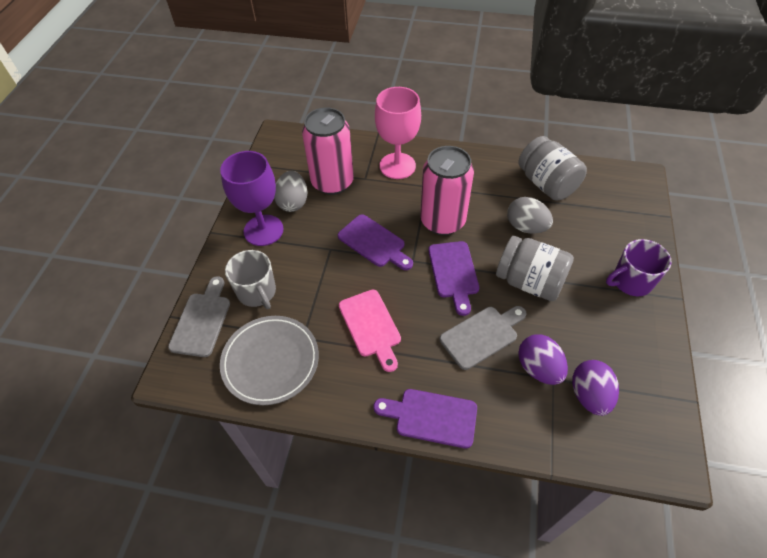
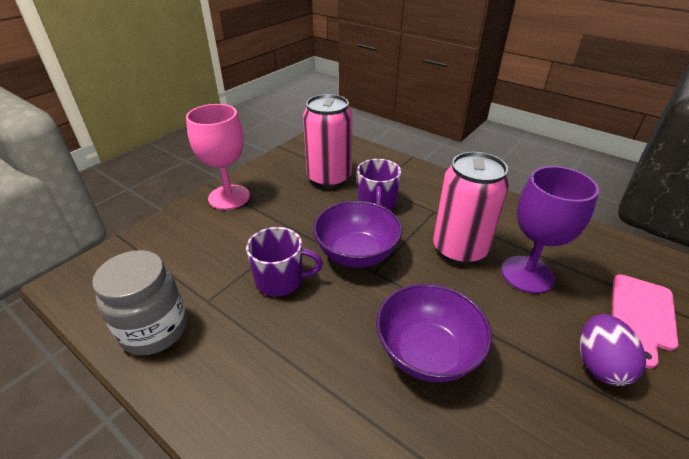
grey cutting board: 2 -> 0
grey egg: 2 -> 0
grey jar: 2 -> 1
grey mug: 1 -> 0
grey plate: 1 -> 0
purple bowl: 0 -> 2
purple cutting board: 3 -> 0
purple egg: 2 -> 1
purple mug: 1 -> 2

